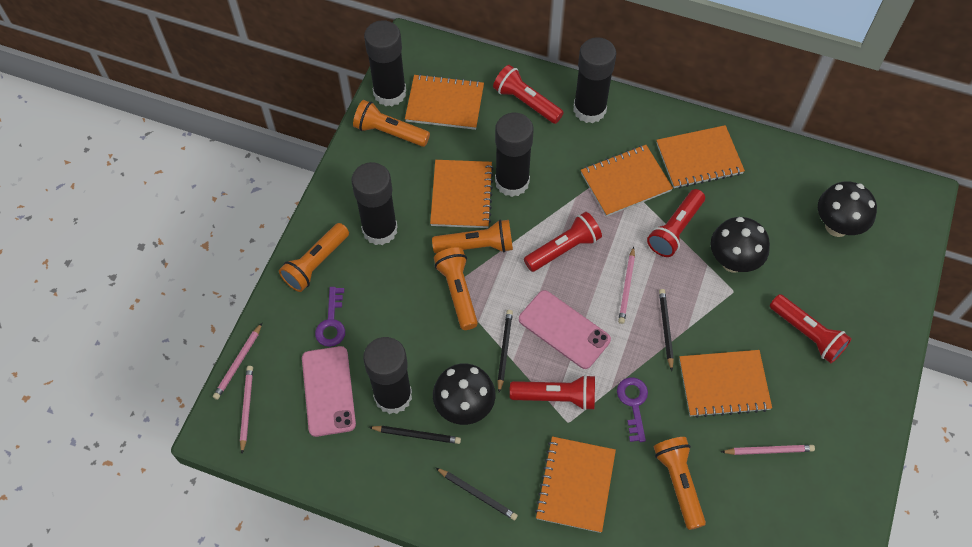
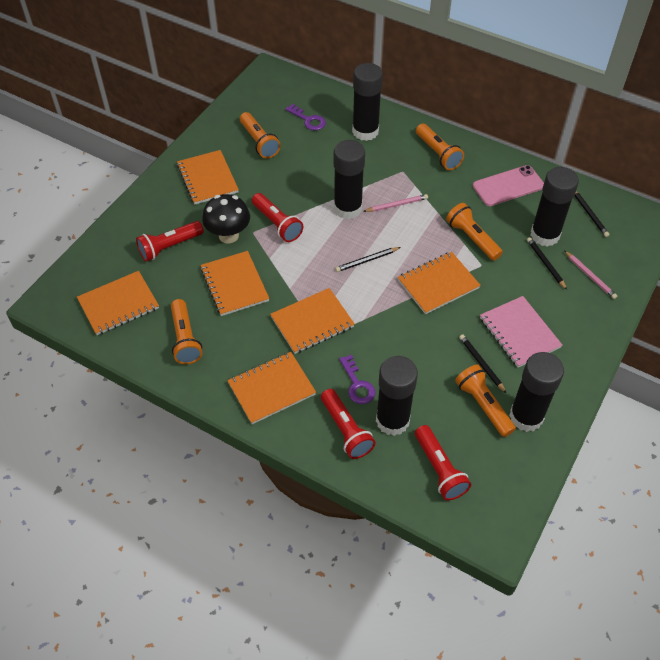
black mushroom: 3 -> 1
pink notebook: 0 -> 1
pink pencil: 4 -> 2
pink phone: 2 -> 1
red flashlight: 5 -> 4

